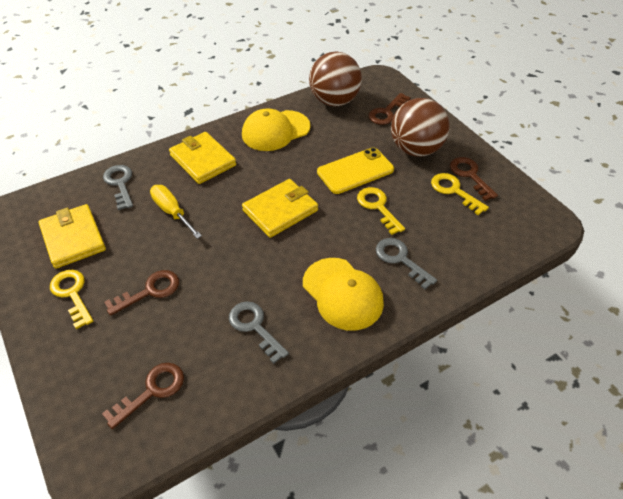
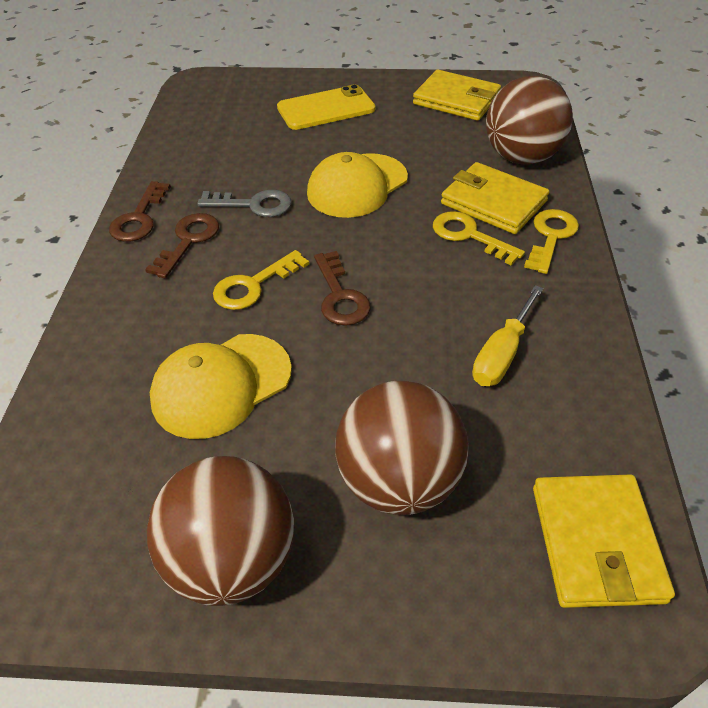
brown ball: 2 -> 3
brown key: 4 -> 3
grey key: 3 -> 1

